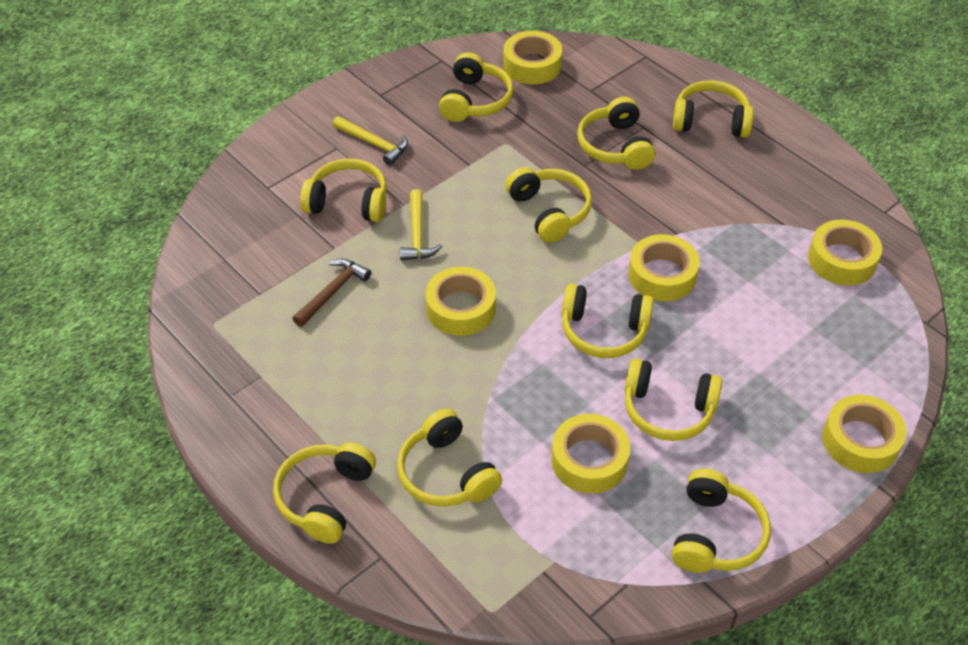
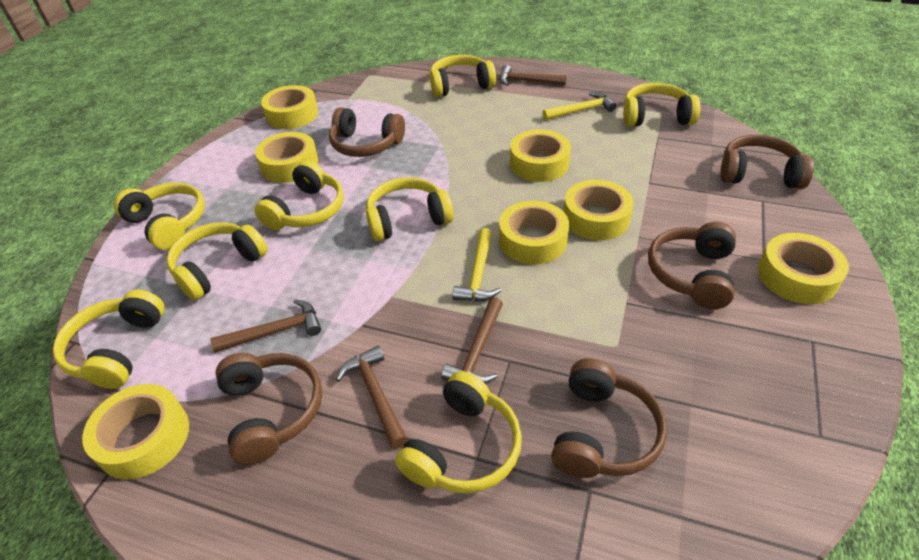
brown hammer: 1 -> 4
brown headphones: 0 -> 5
yellow headphones: 10 -> 8
yellow tape: 6 -> 7

